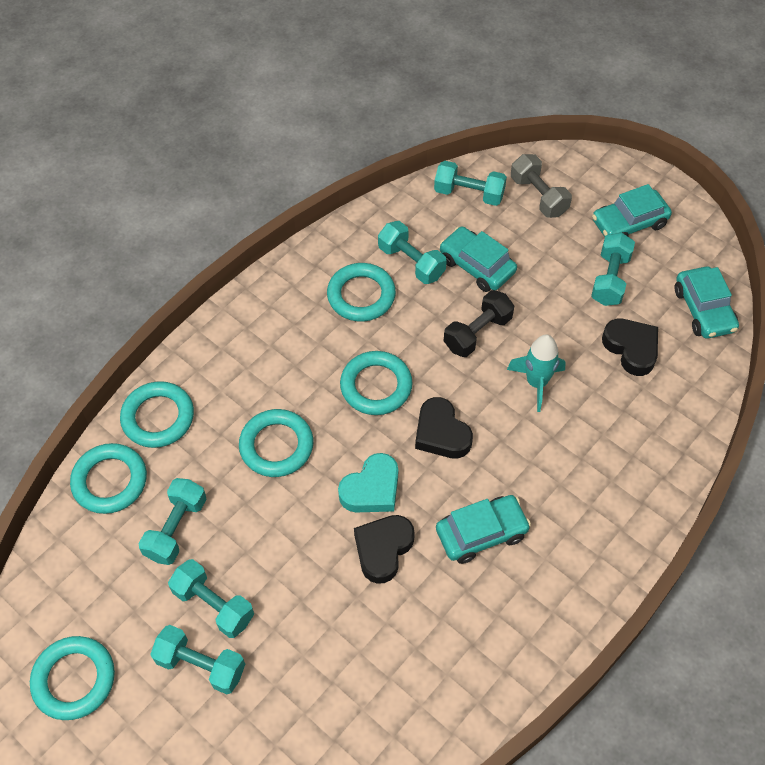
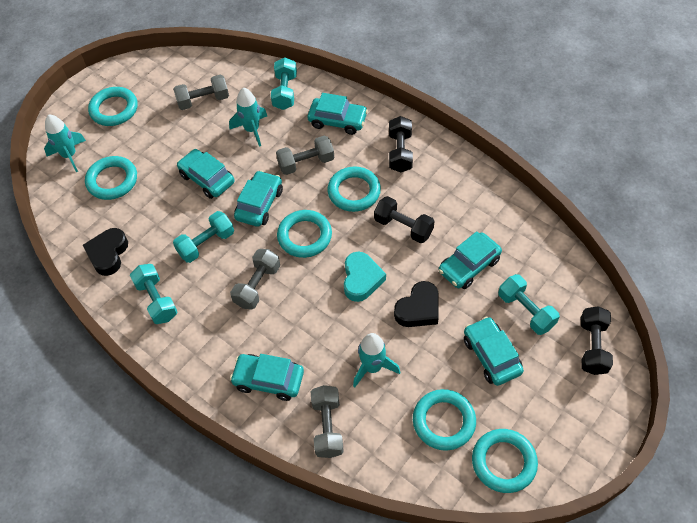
black dumbbell: 1 -> 3
black heart: 3 -> 2
grey dumbbell: 1 -> 4
turquoise car: 4 -> 6
turquoise dumbbell: 6 -> 4
turquoise rocket: 1 -> 3

